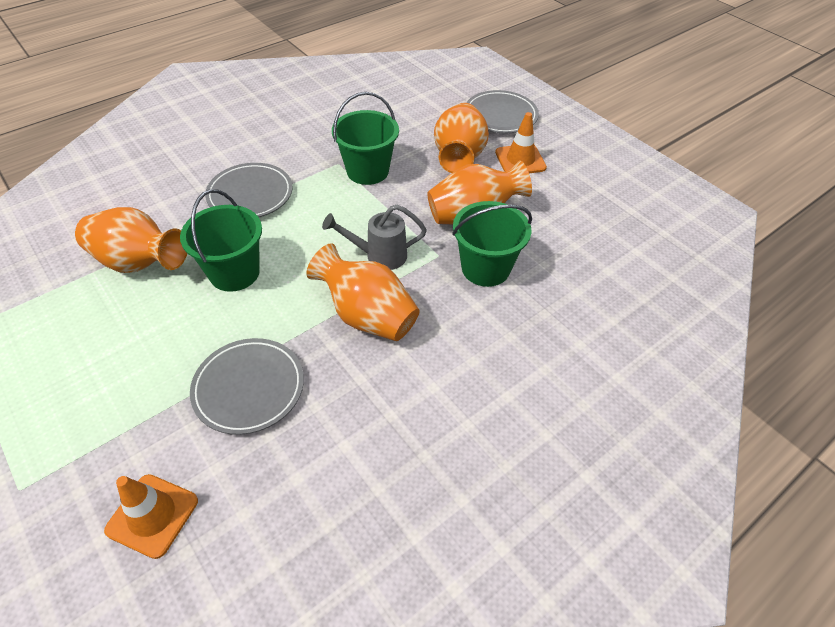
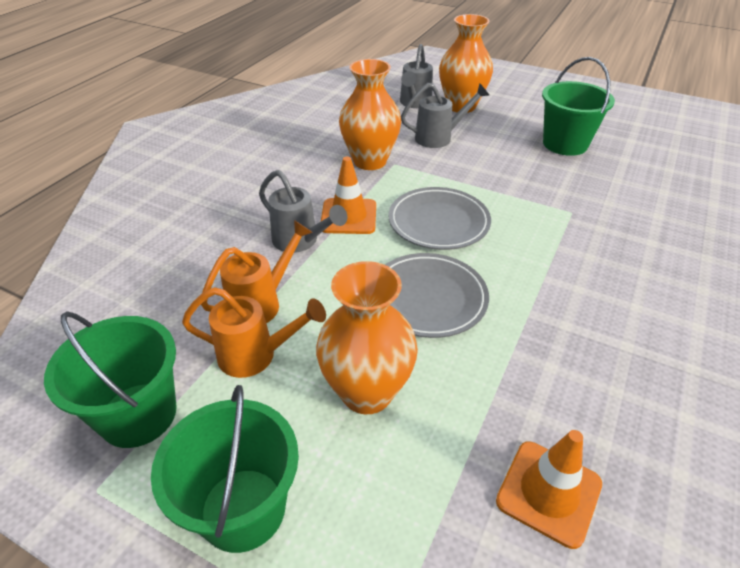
grey plate: 3 -> 2
grey watering can: 1 -> 3
orange vase: 4 -> 3
orange watering can: 0 -> 2

